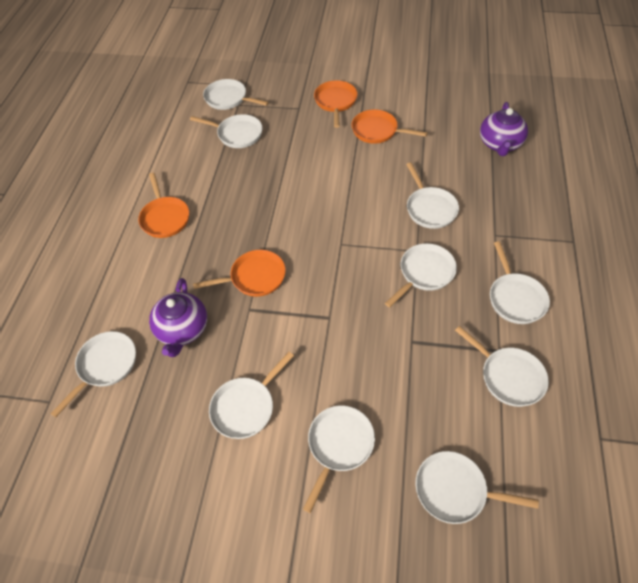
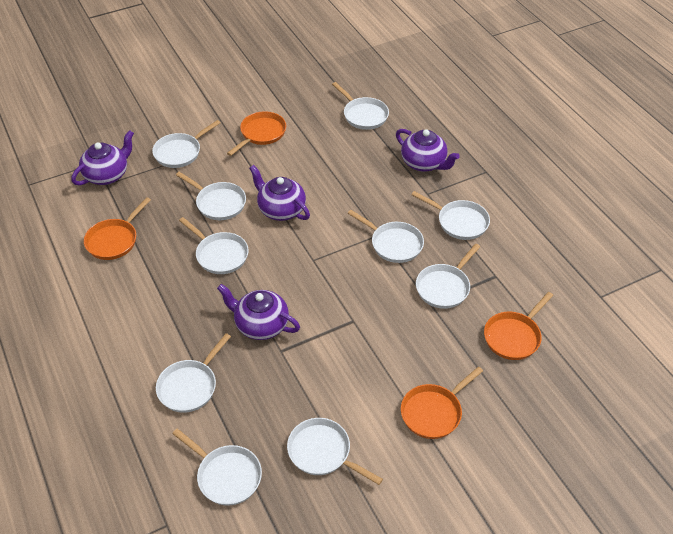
purple teapot: 2 -> 4

